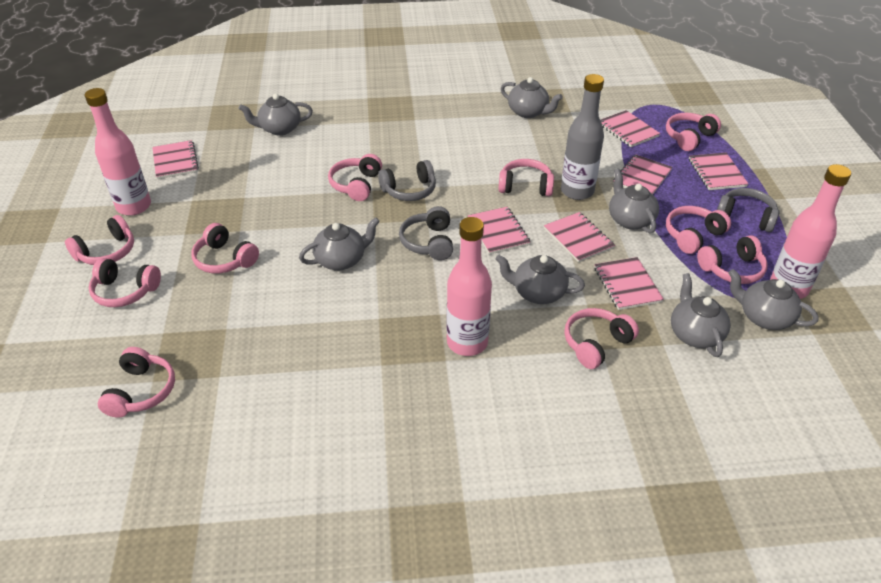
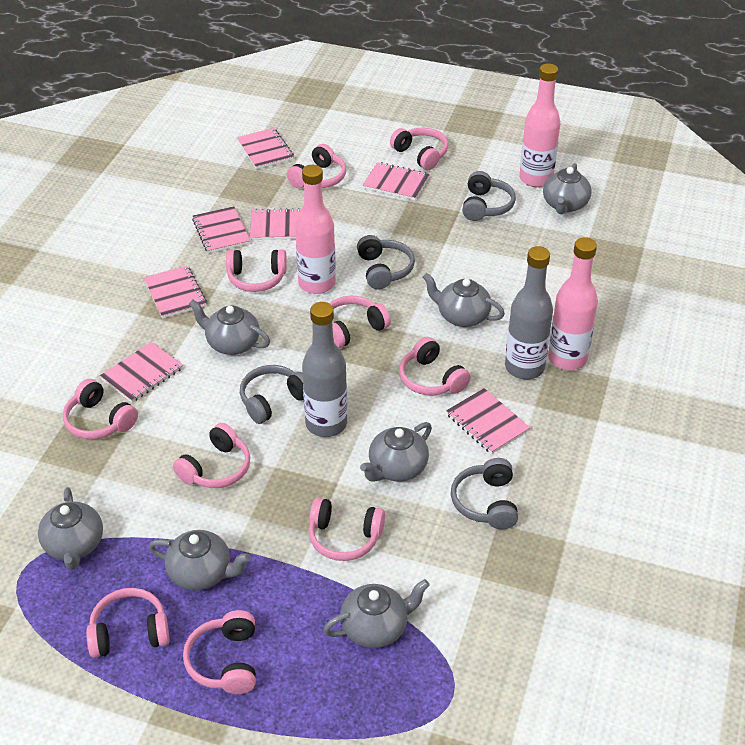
grey bottle: 1 -> 2
grey headphones: 3 -> 4

